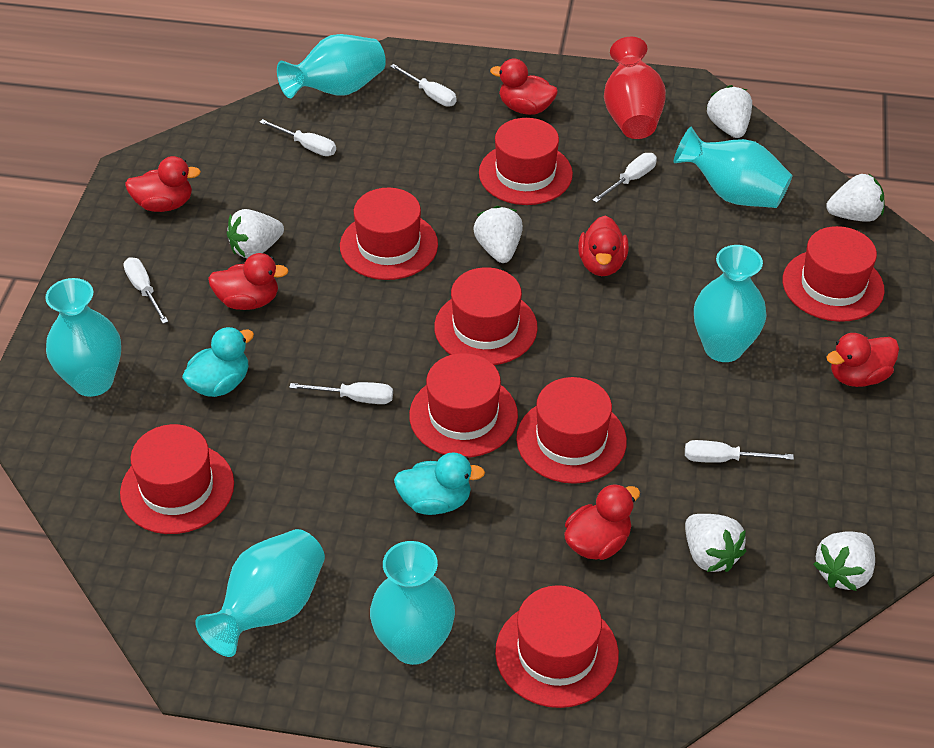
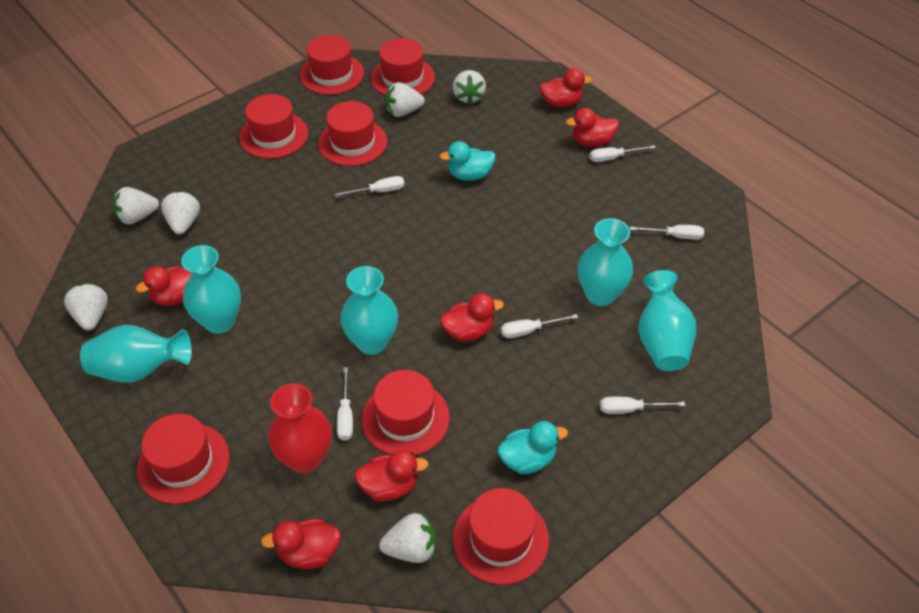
red hat: 8 -> 7
turquoise vase: 6 -> 5

